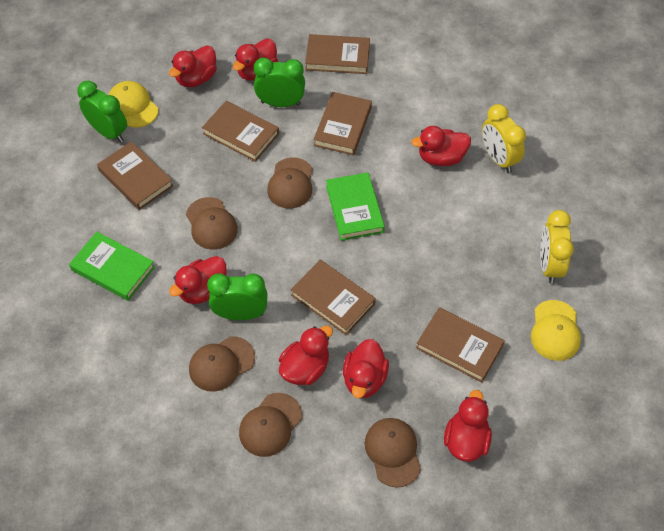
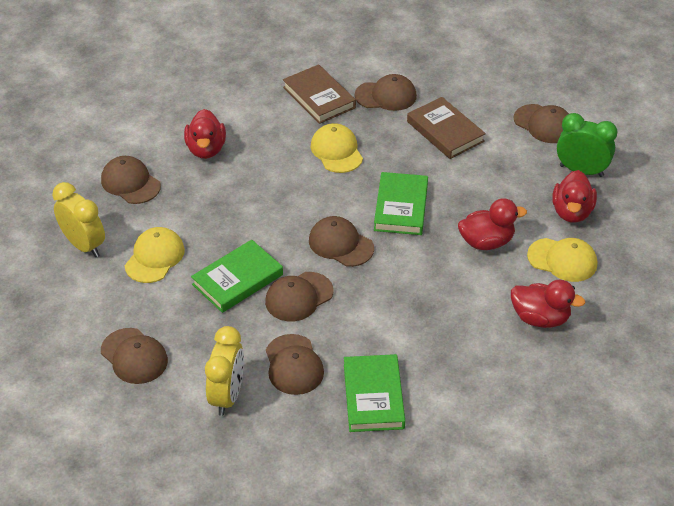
brown book: 6 -> 2
brown cap: 5 -> 7
green book: 2 -> 3
green clock: 3 -> 1
red duck: 7 -> 4
yellow cap: 2 -> 3

